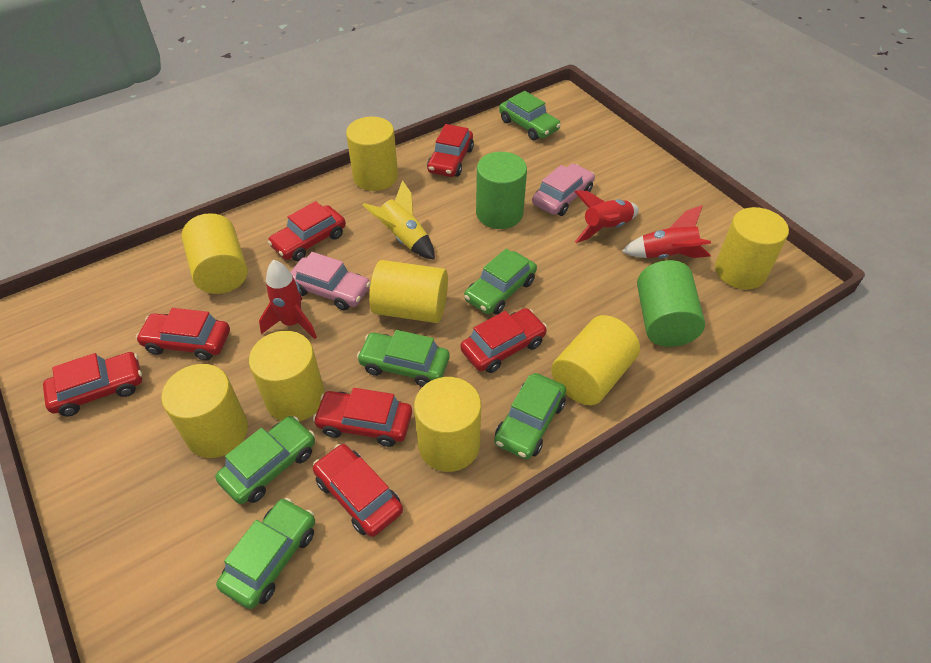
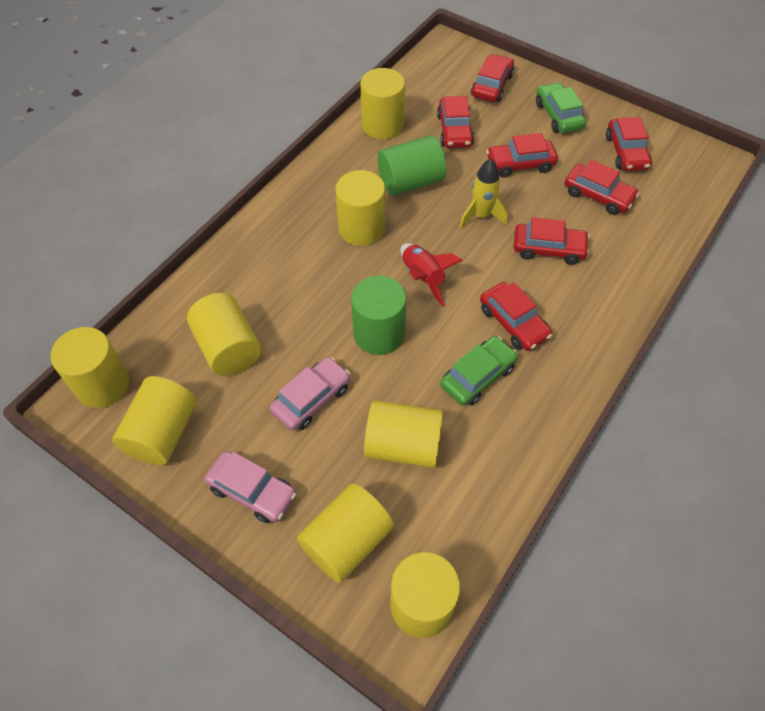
green car: 6 -> 2
red rocket: 3 -> 1

